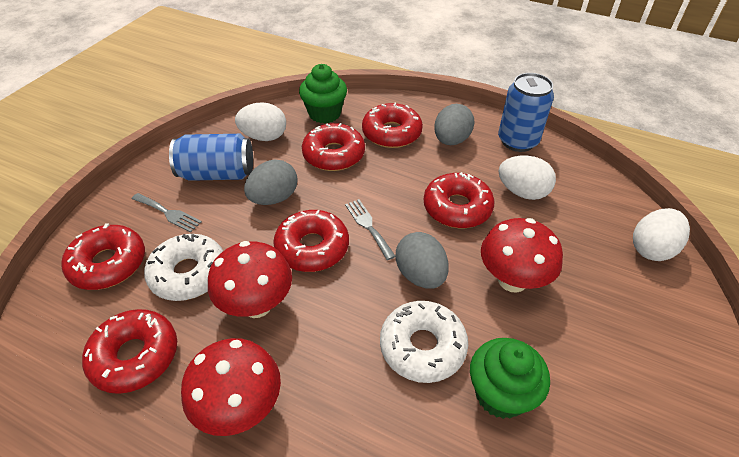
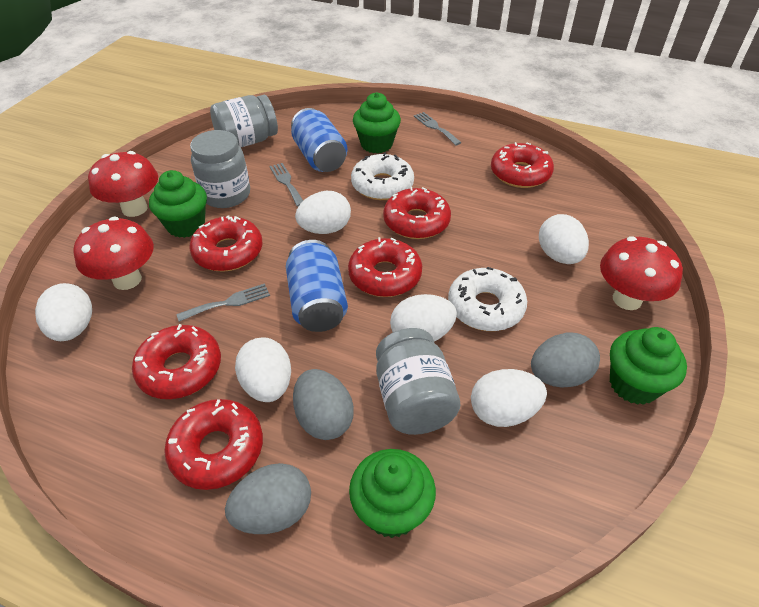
green cupcake: 2 -> 4
grey fork: 2 -> 3
grey jar: 0 -> 3
white egg: 3 -> 6

